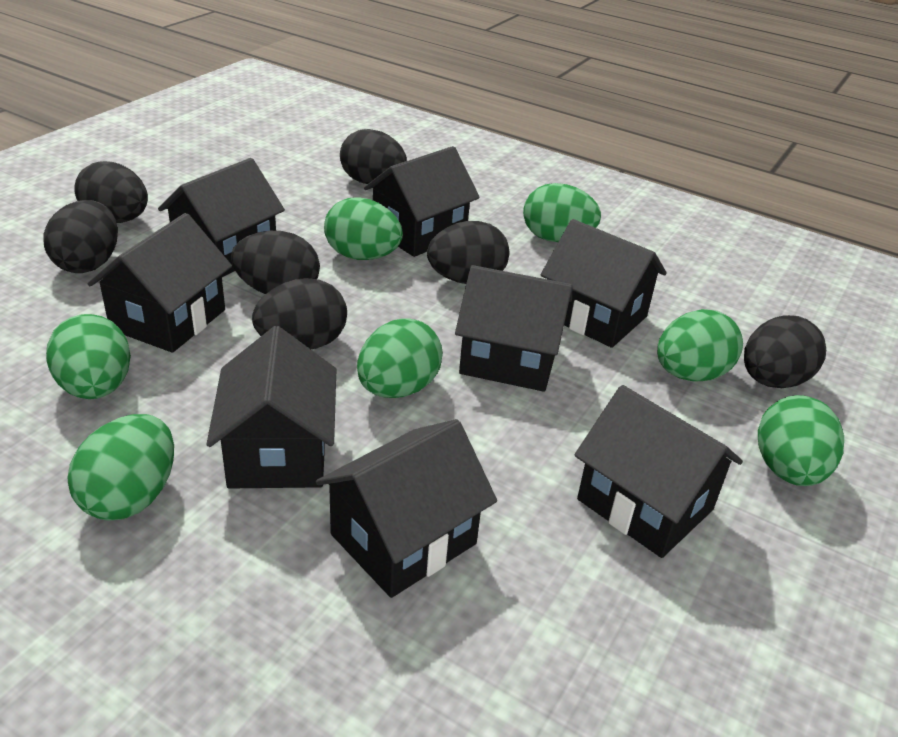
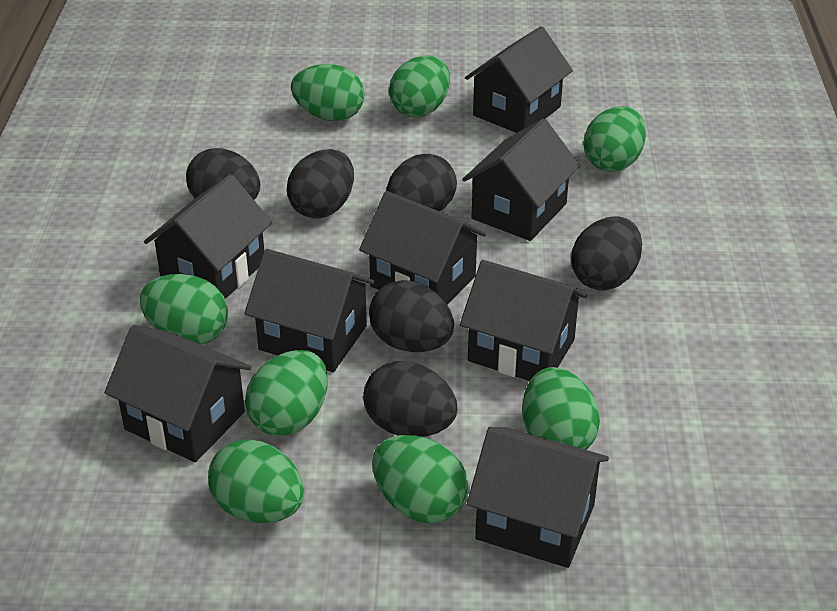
black egg: 7 -> 6
green egg: 7 -> 8

